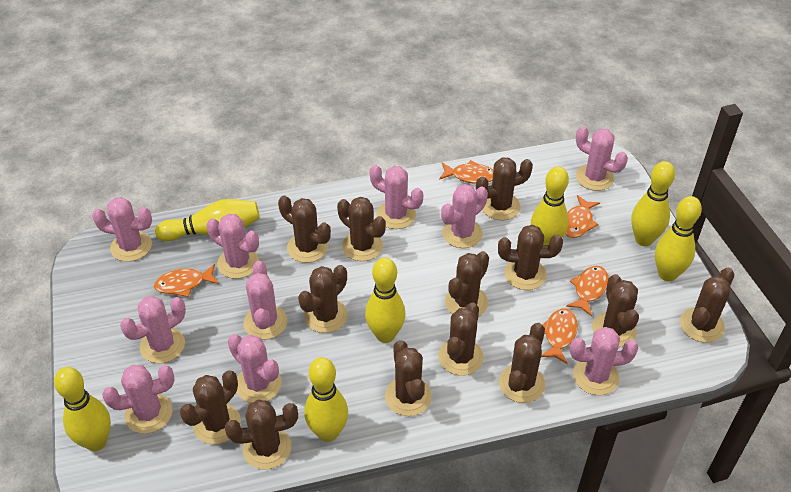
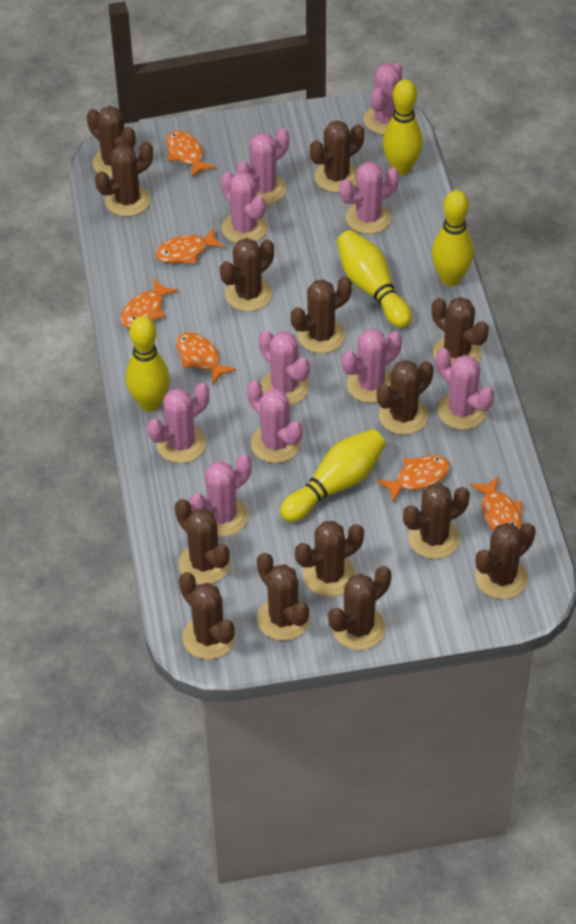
brown cactus: 13 -> 14
orange fish: 5 -> 6
yellow bowling pin: 7 -> 5

